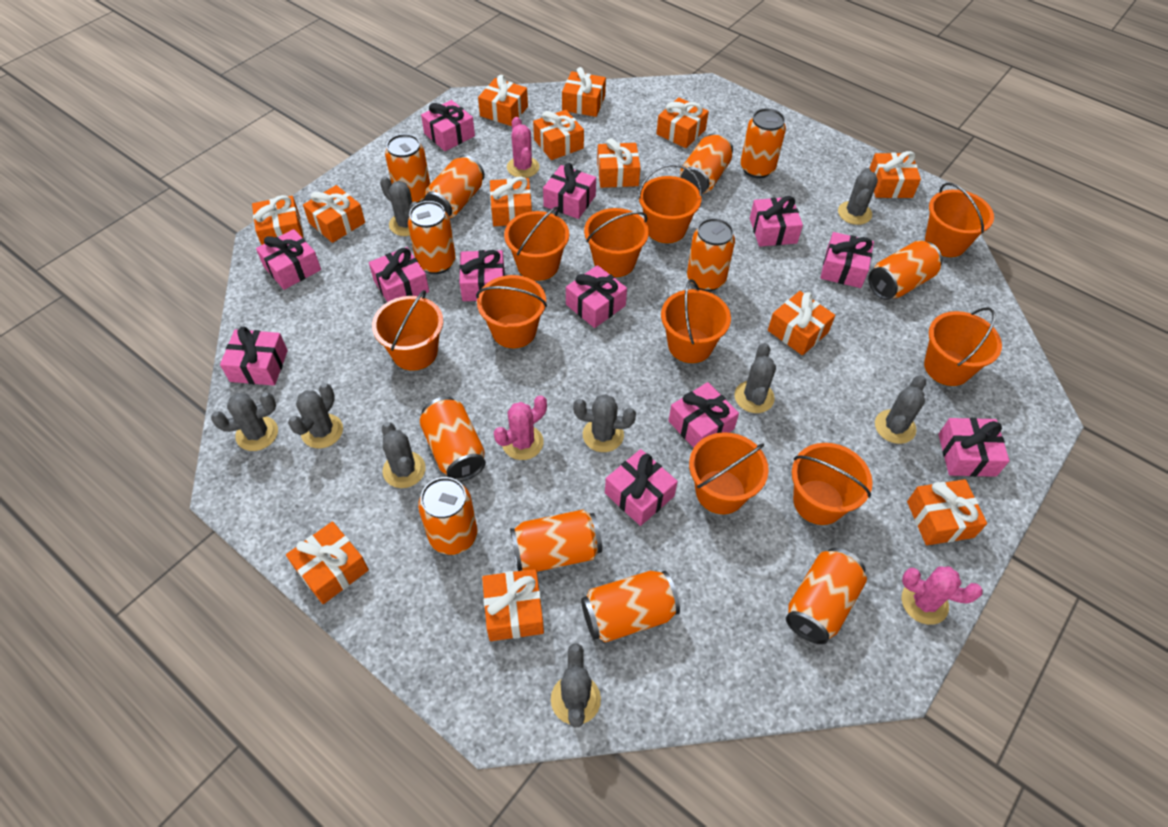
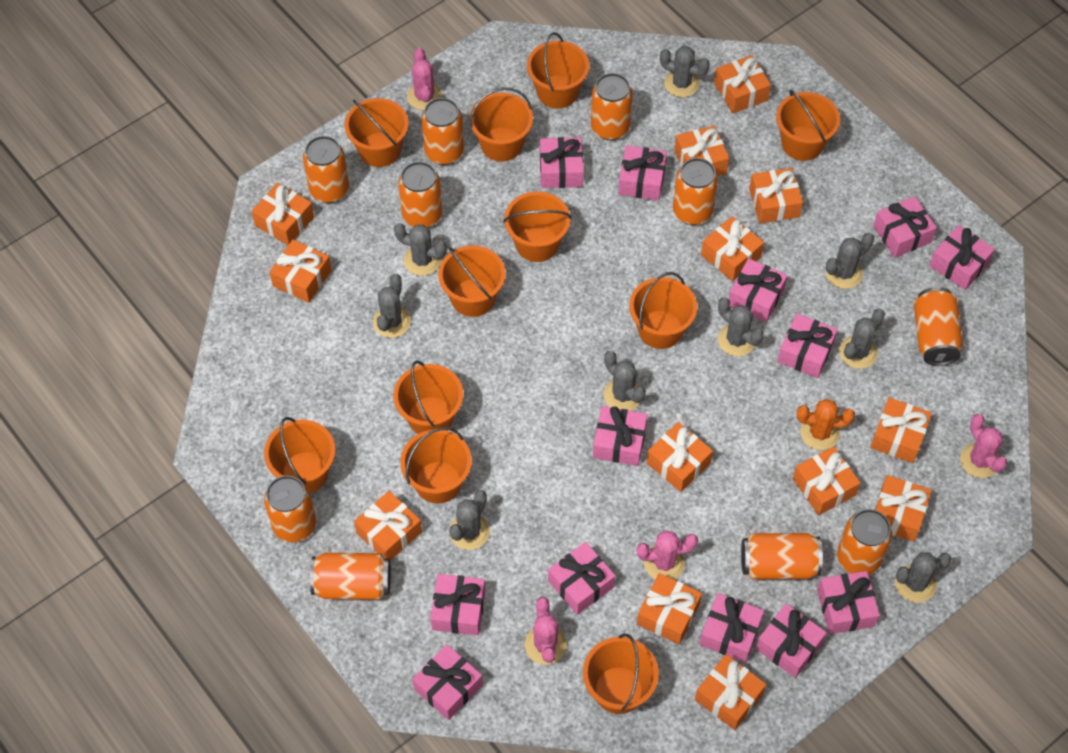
orange bucket: 10 -> 11
orange cactus: 0 -> 1
orange can: 12 -> 10
pink cactus: 3 -> 4
pink gift: 12 -> 13

